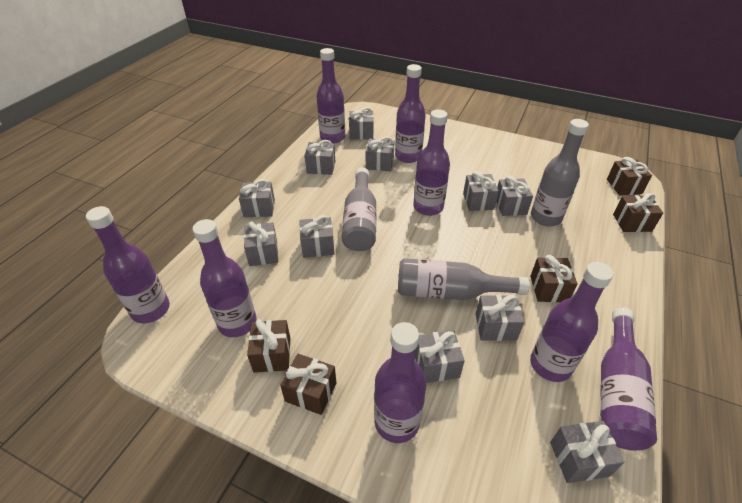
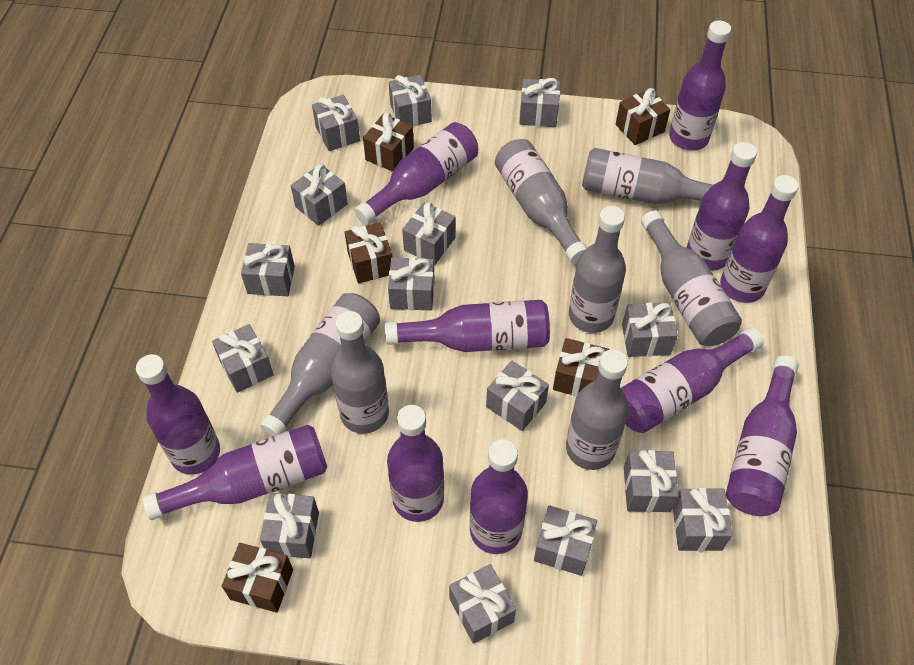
grey bottle: 3 -> 7
grey gift: 11 -> 15
purple bottle: 8 -> 11

